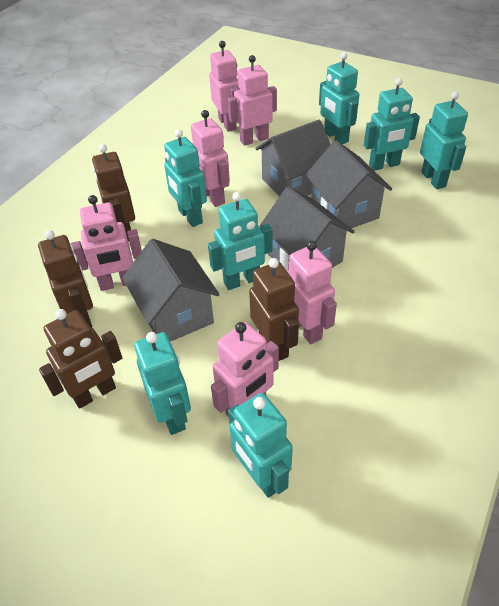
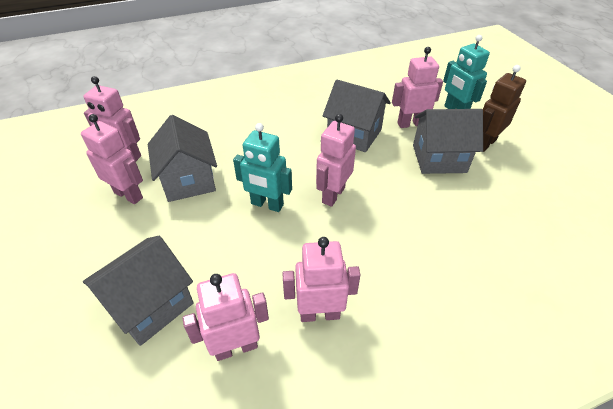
brown robot: 4 -> 1
turquoise robot: 7 -> 2

